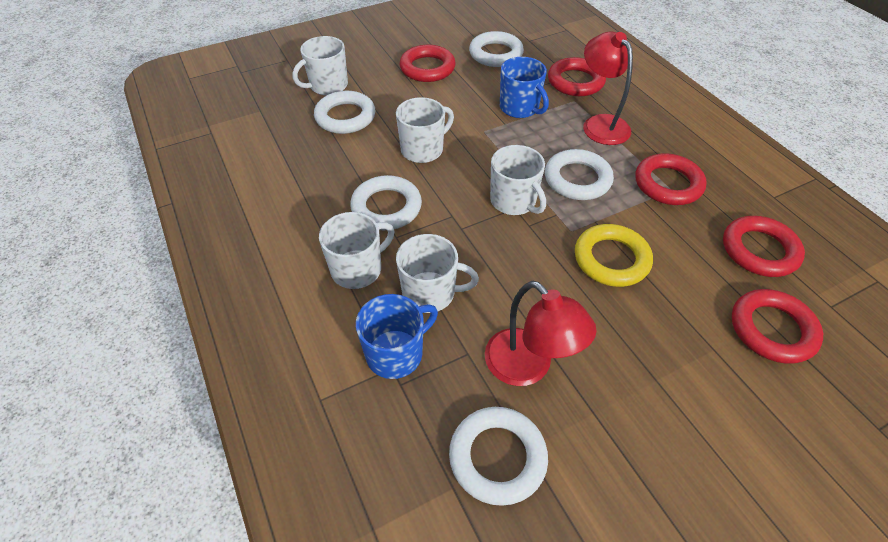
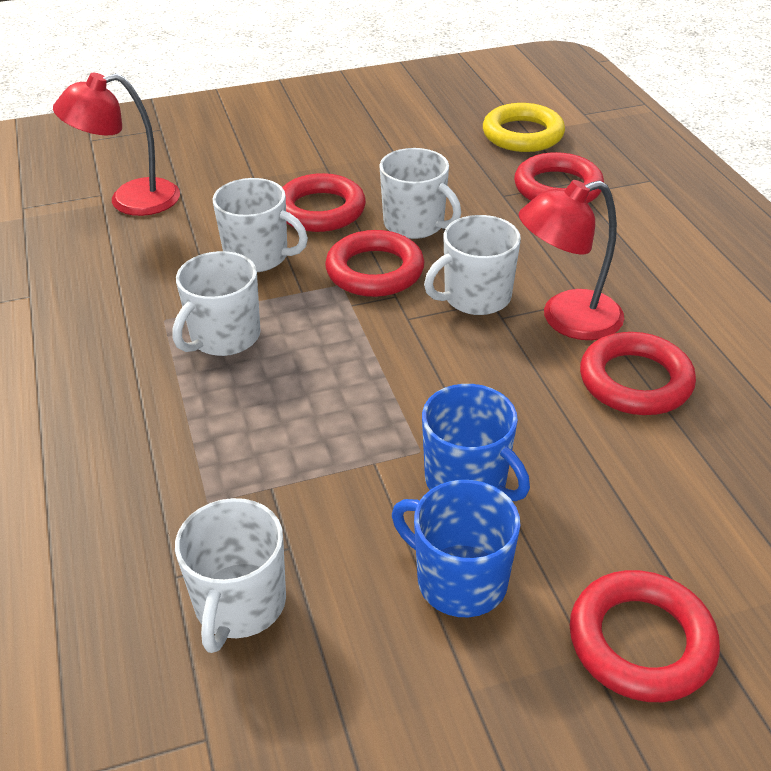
white ring: 5 -> 0

